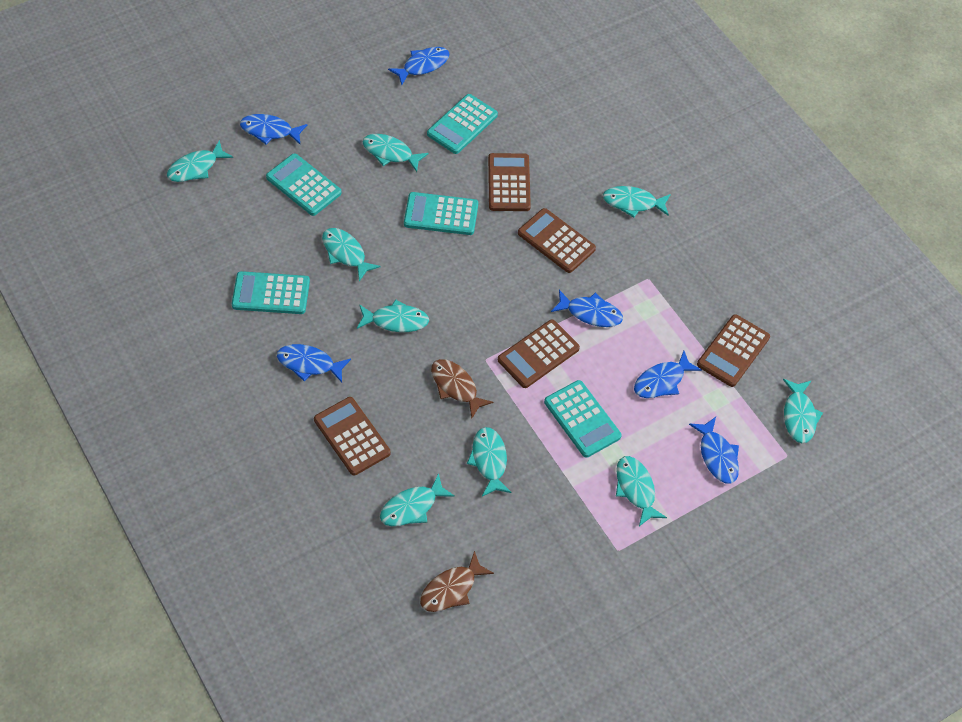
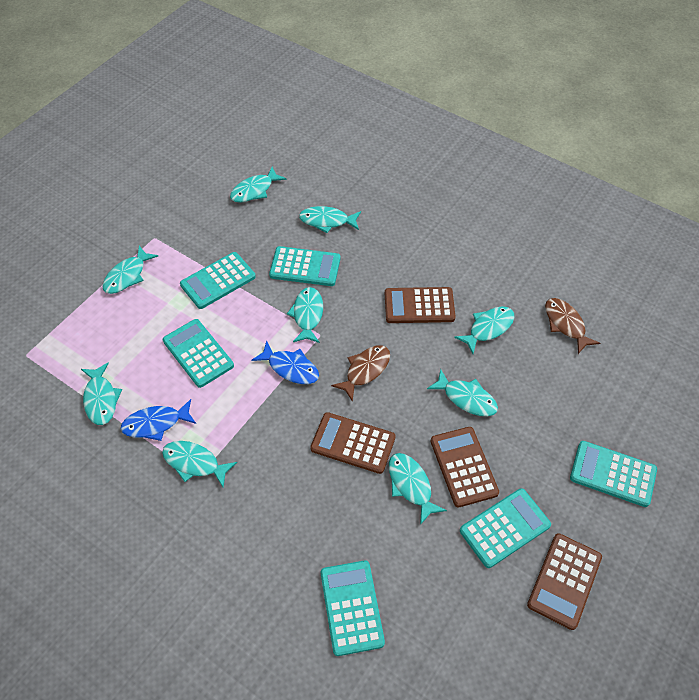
blue fish: 6 -> 2
brown calculator: 5 -> 4
turquoise calculator: 5 -> 6

